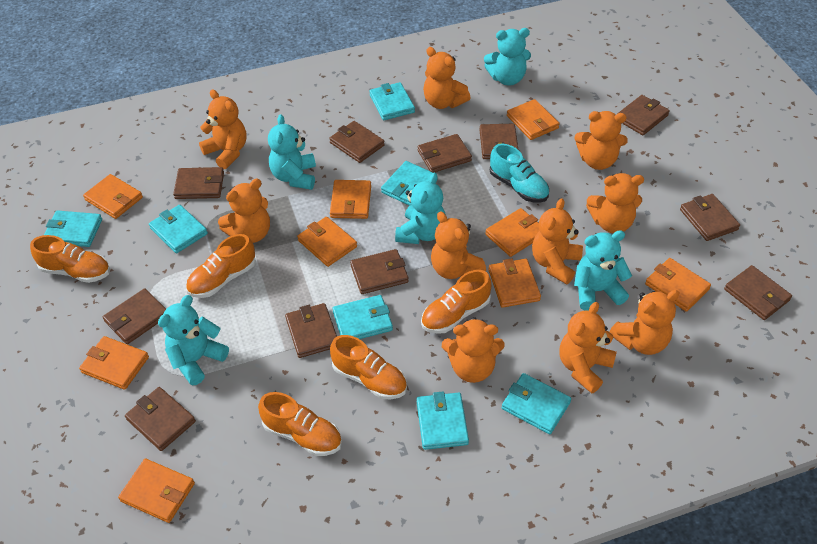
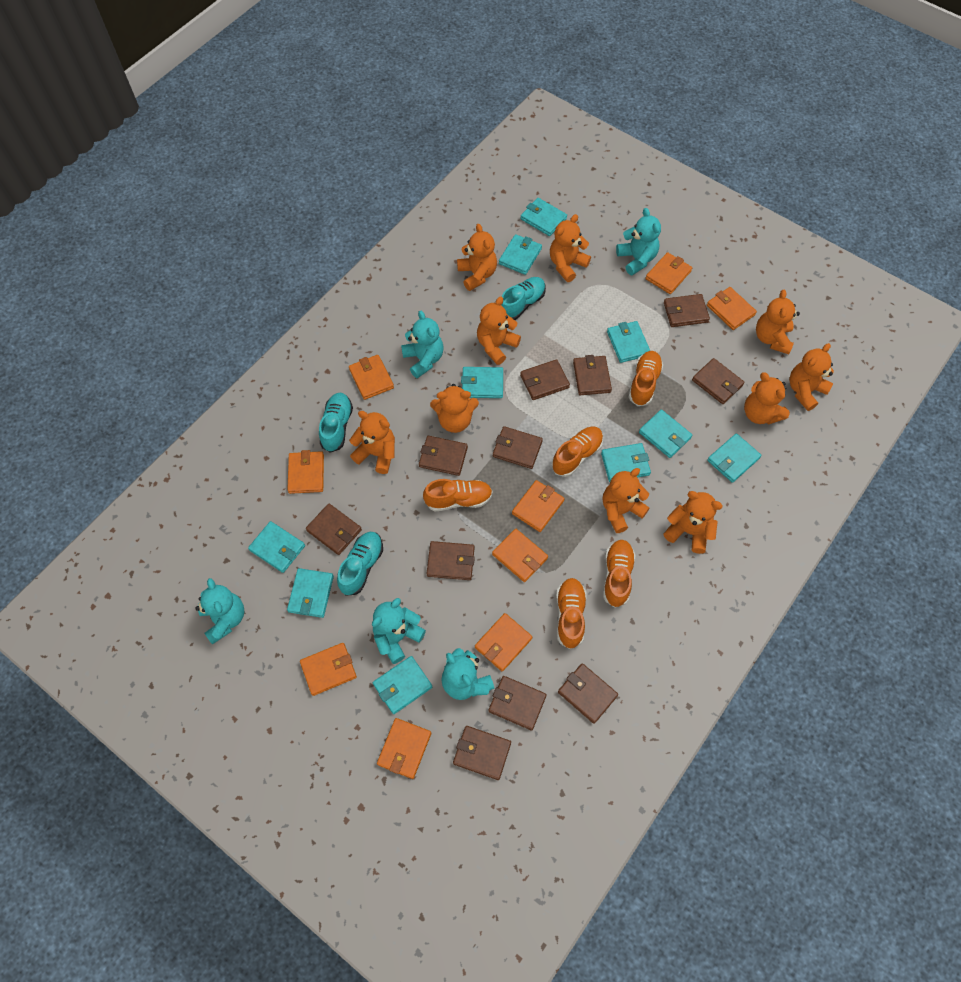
turquoise shoe: 1 -> 3
turquoise wallet: 7 -> 10

